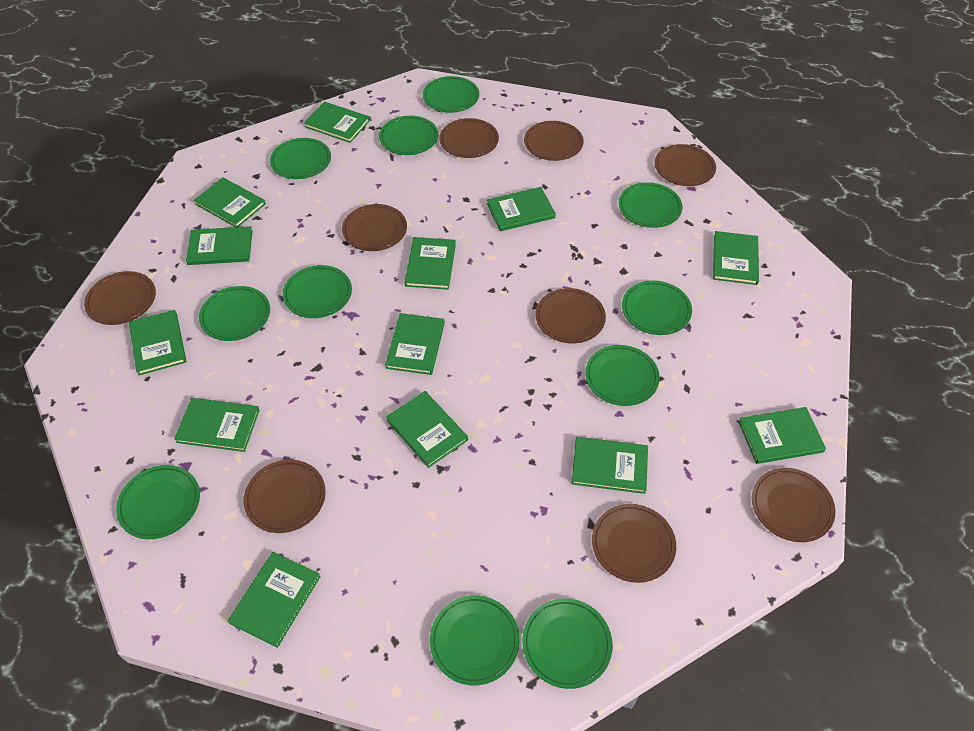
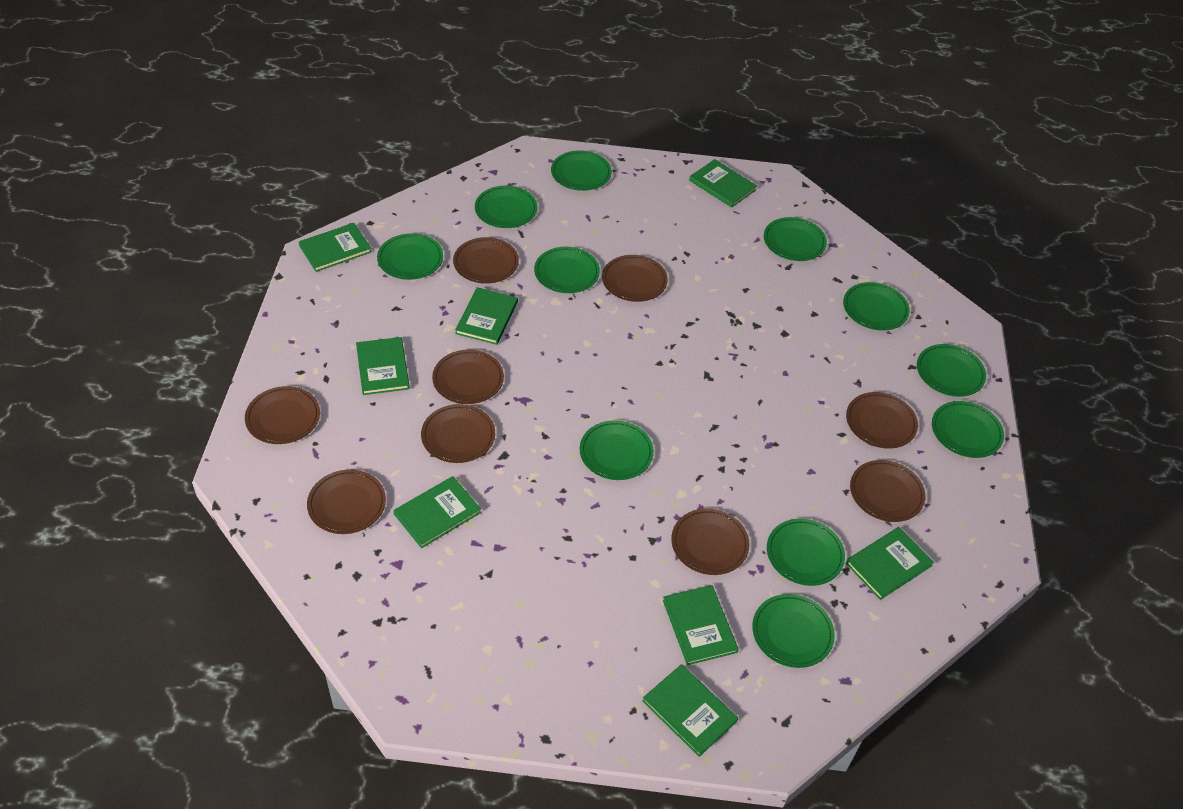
green book: 13 -> 8

